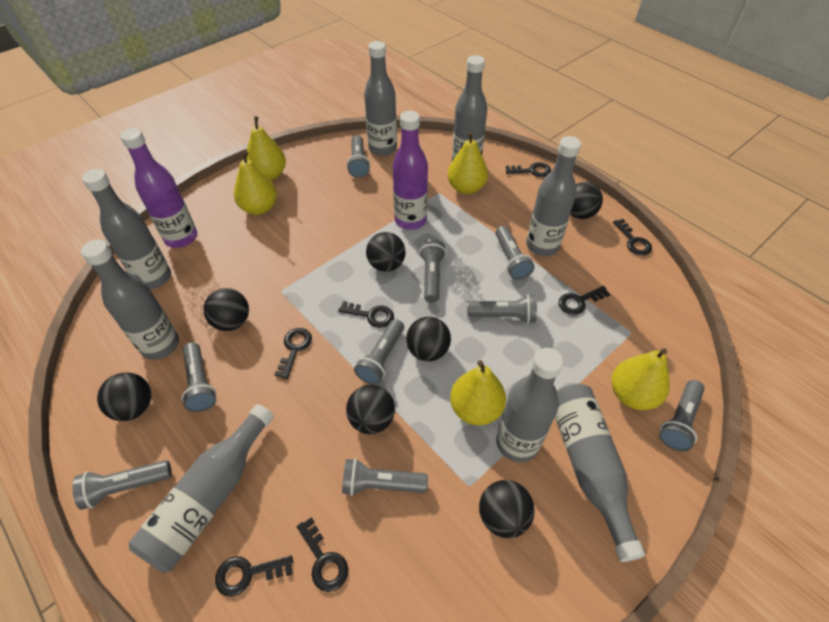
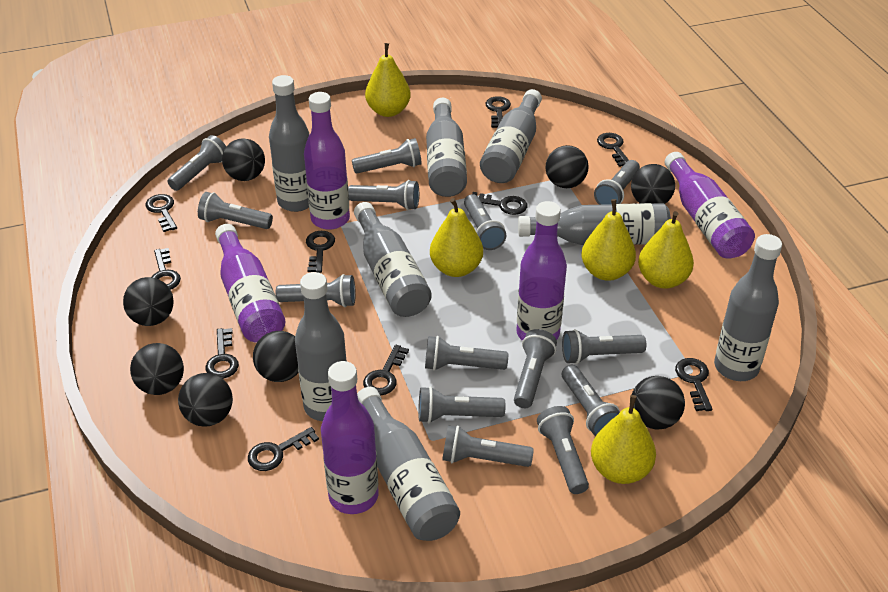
black ball: 7 -> 8
black key: 7 -> 10
grey flashlight: 9 -> 14
purple bottle: 2 -> 5

